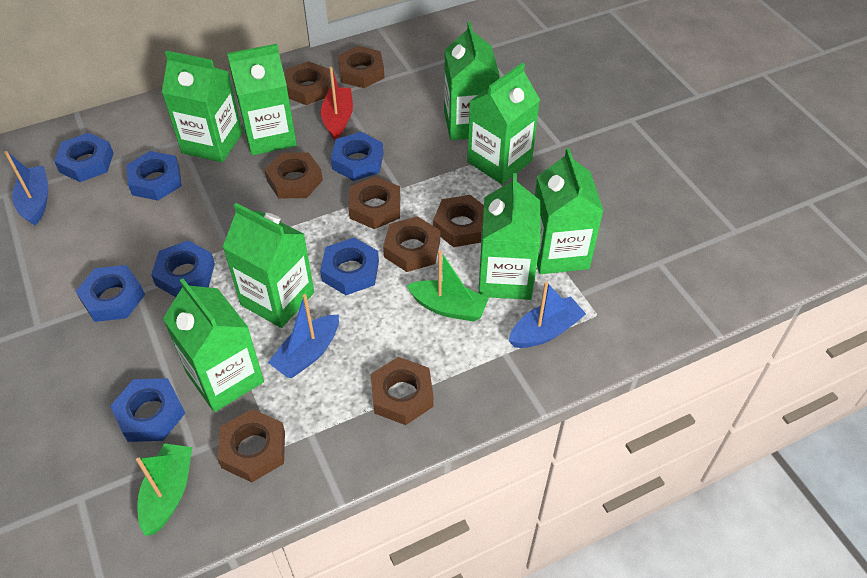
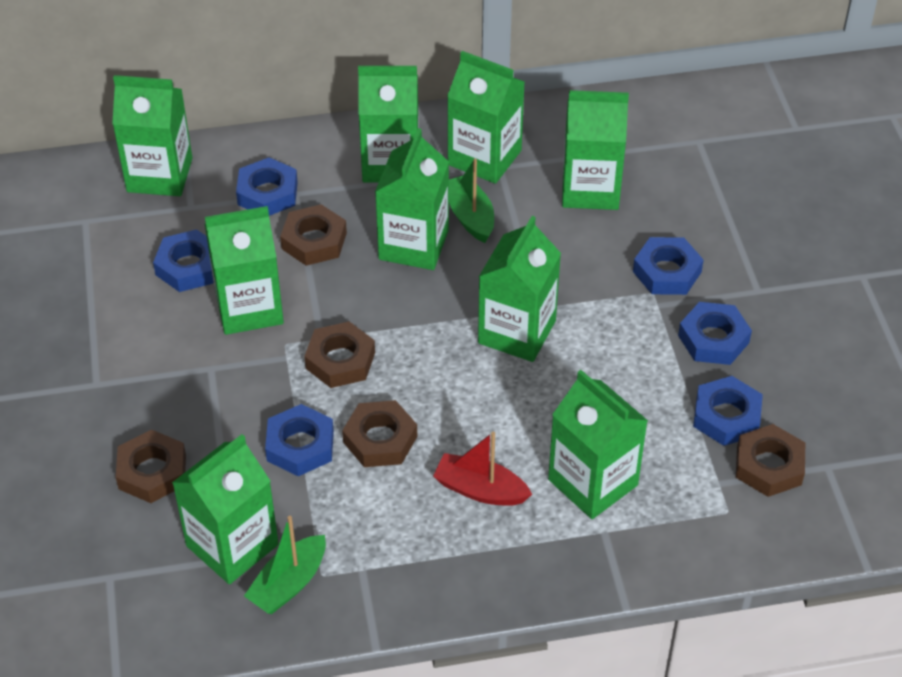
blue boat: 3 -> 0
blue nut: 7 -> 6
brown nut: 8 -> 5
green carton: 8 -> 9

